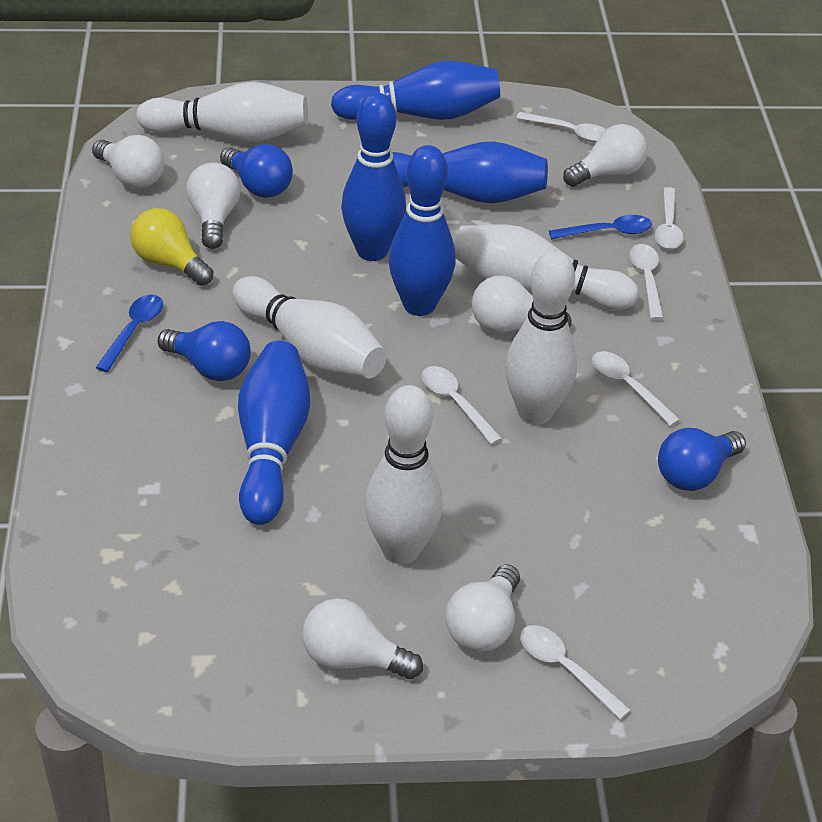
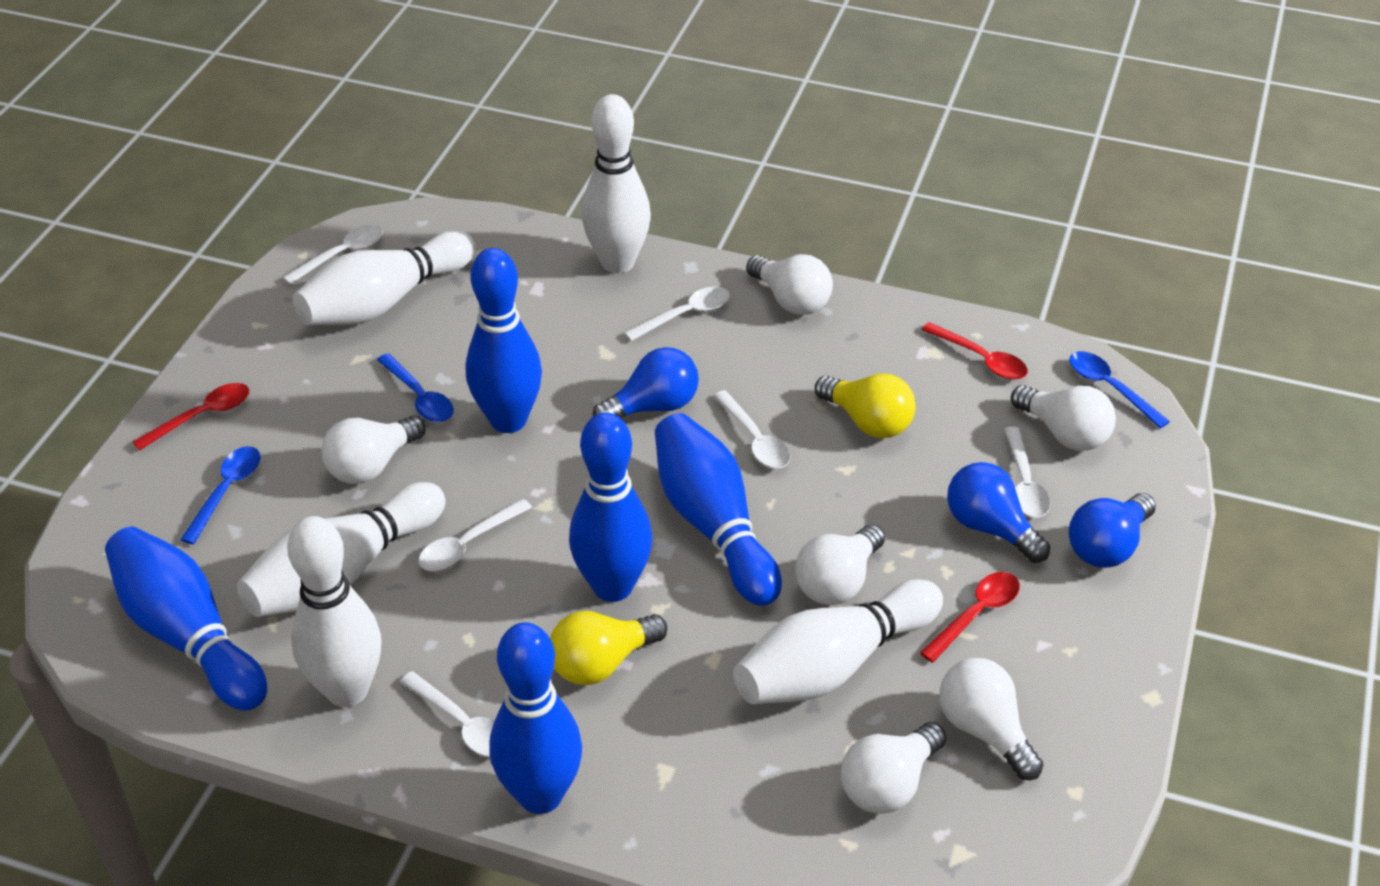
blue spoon: 2 -> 3
red spoon: 0 -> 3
yellow light bulb: 1 -> 2

